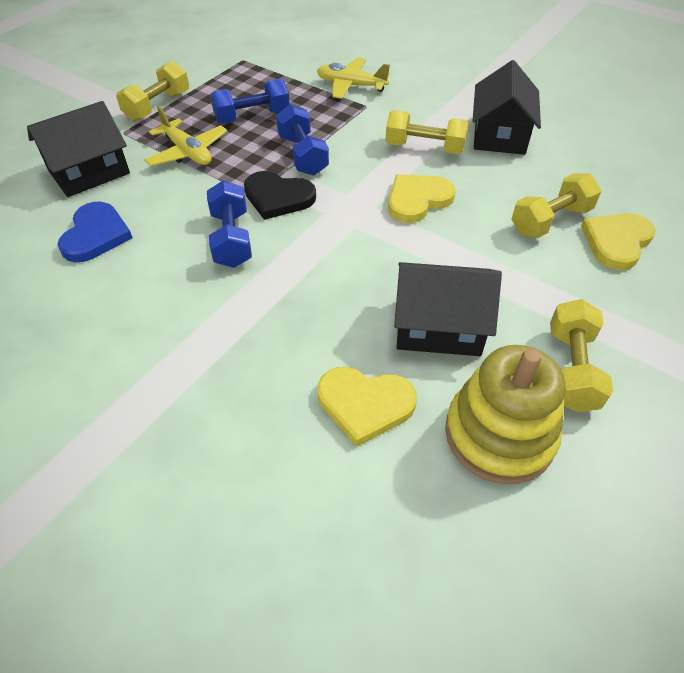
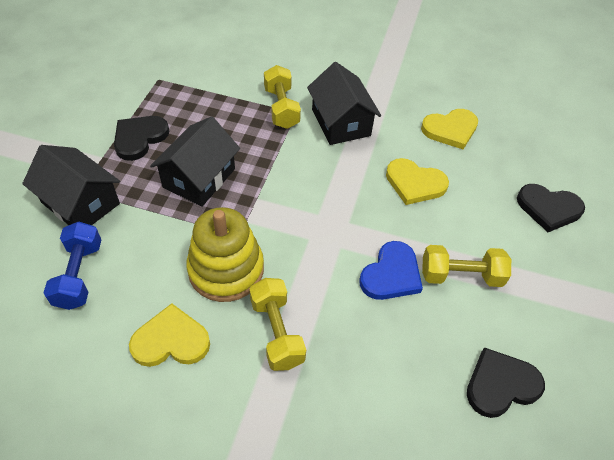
black heart: 1 -> 3
blue dumbbell: 3 -> 1
yellow dumbbell: 4 -> 3
yellow plane: 2 -> 0

